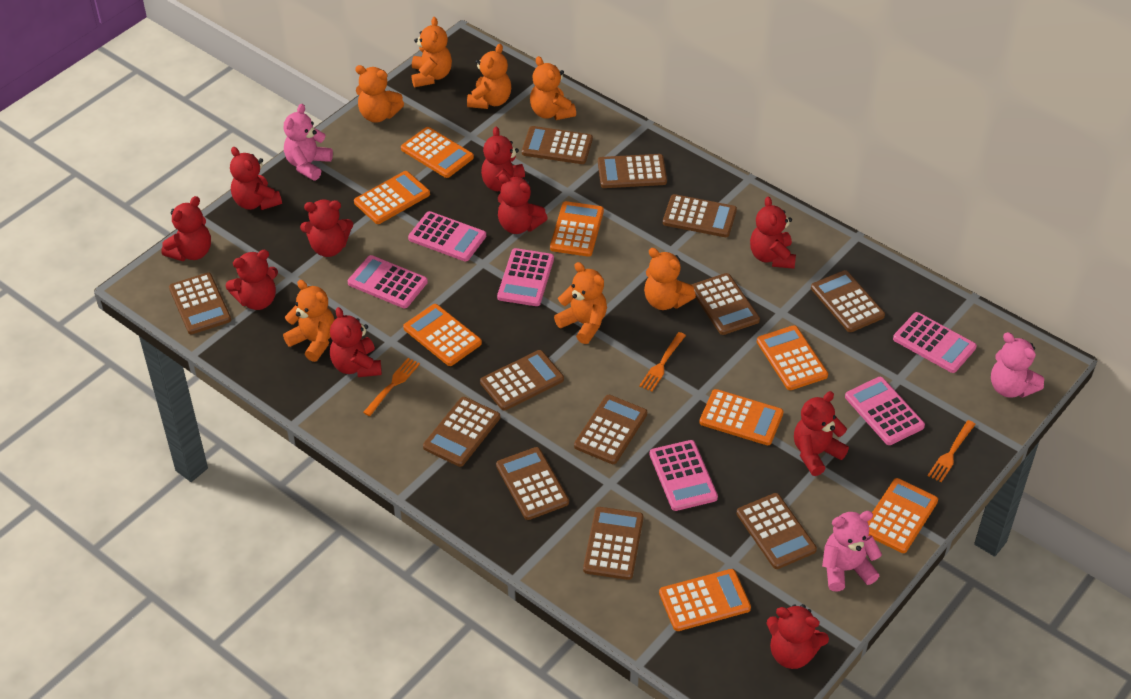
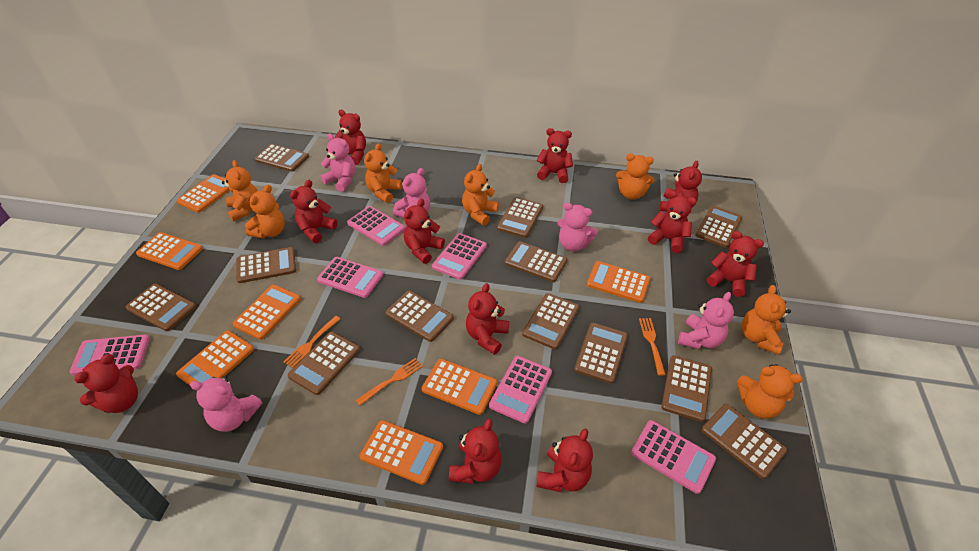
orange calculator: 8 -> 7
pink teddy bear: 3 -> 5
red teddy bear: 10 -> 11

